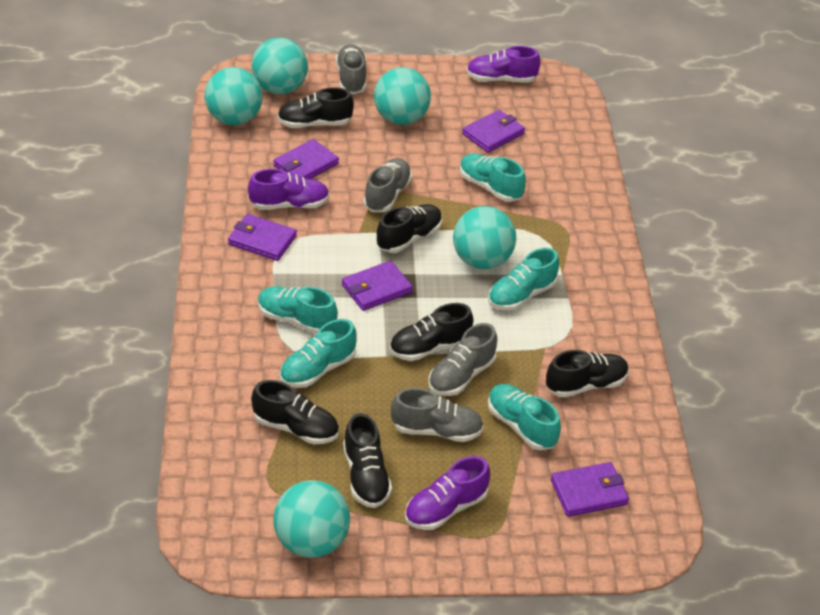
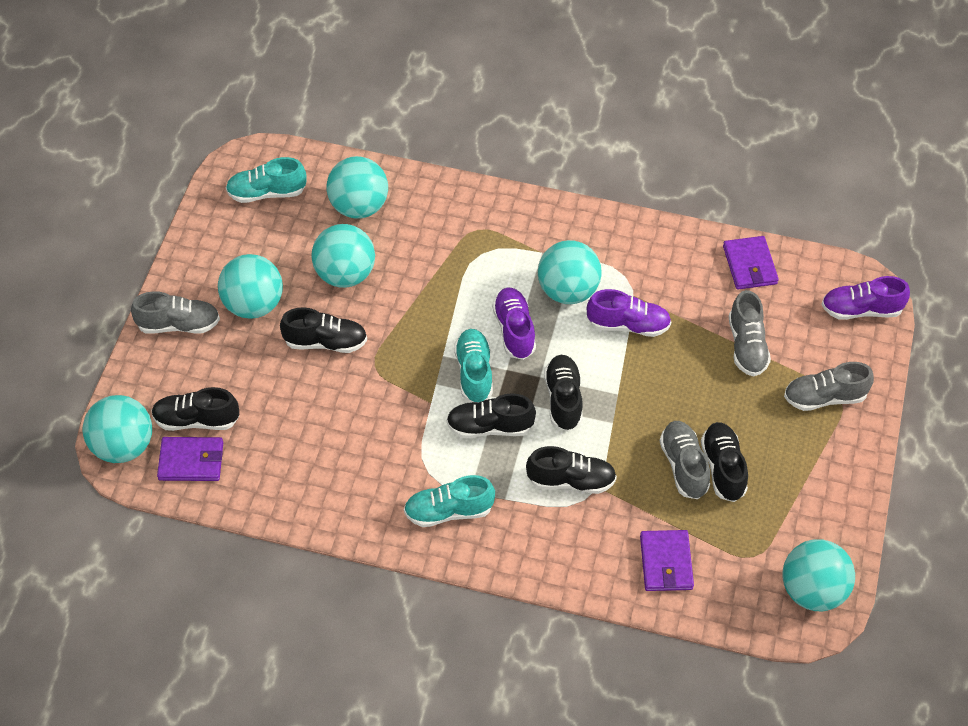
purple wallet: 5 -> 3
turquoise ball: 5 -> 6
turquoise shoe: 5 -> 3

